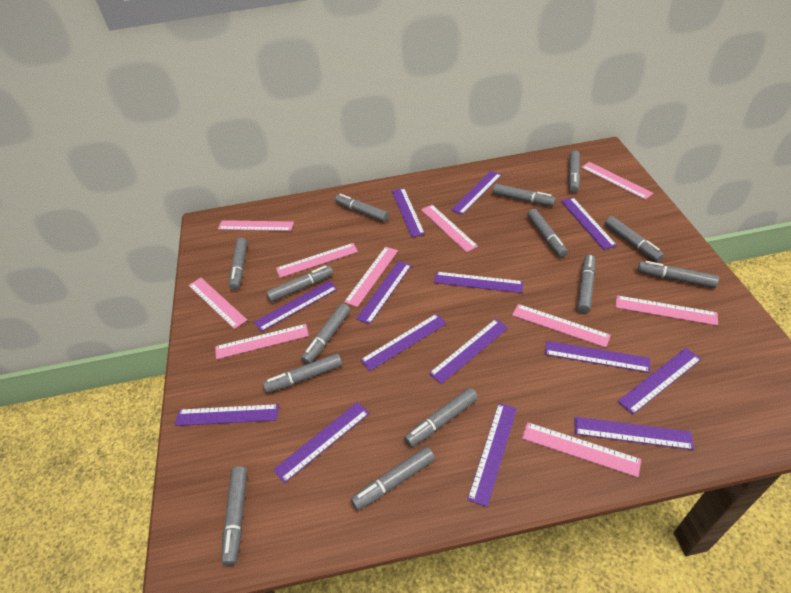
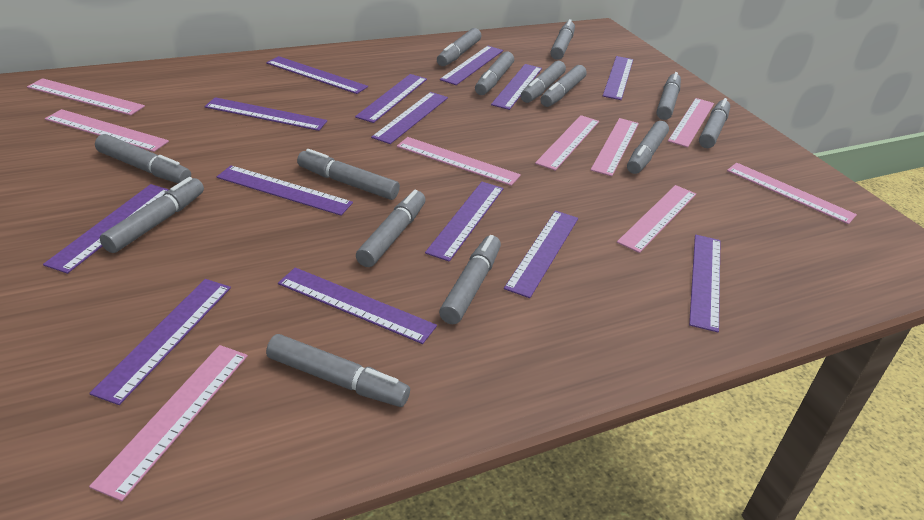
pink ruler: 10 -> 9

